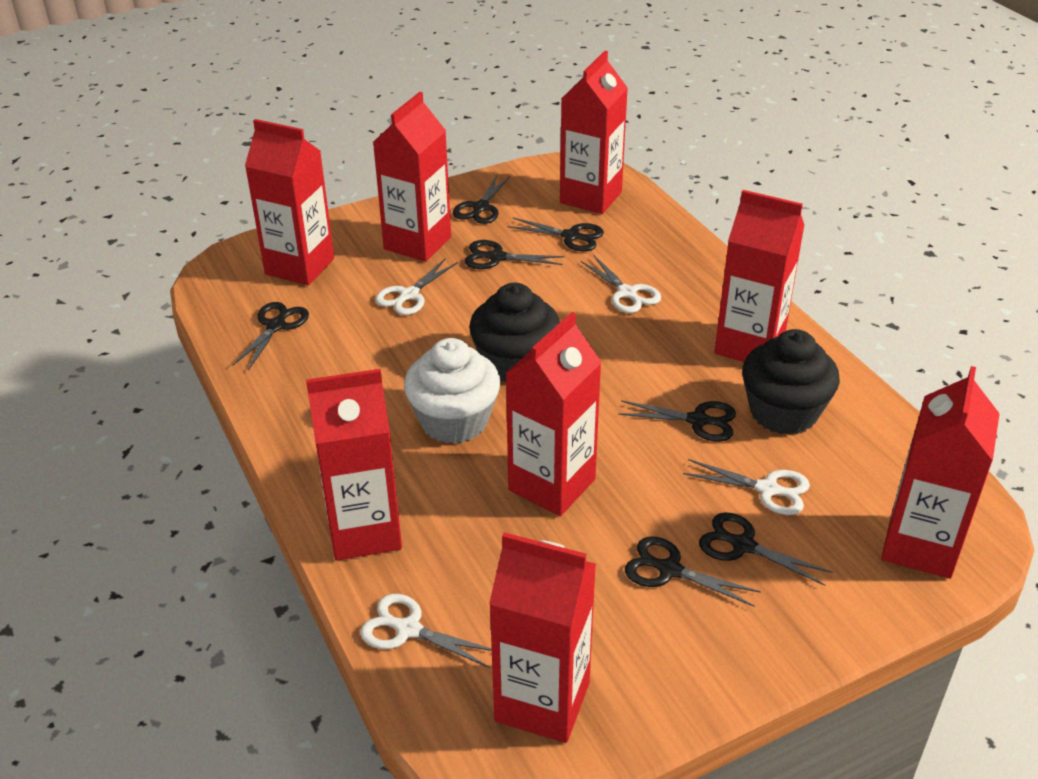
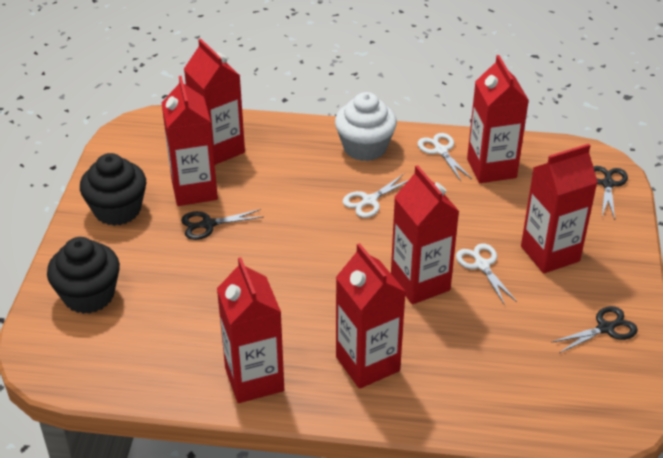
black scissors: 7 -> 3
red carton: 8 -> 7
white scissors: 4 -> 3

